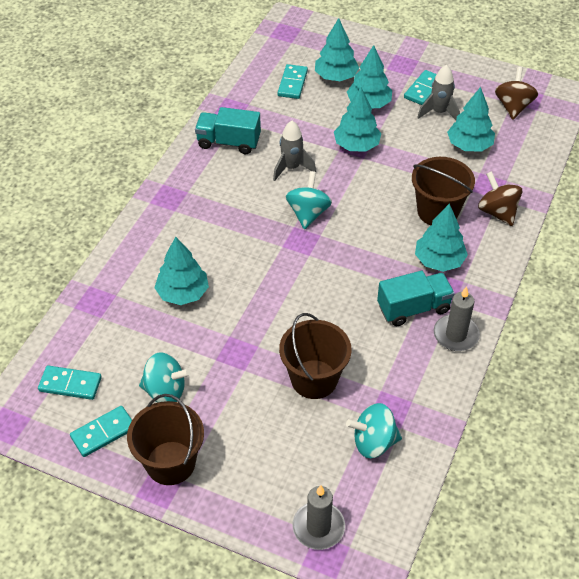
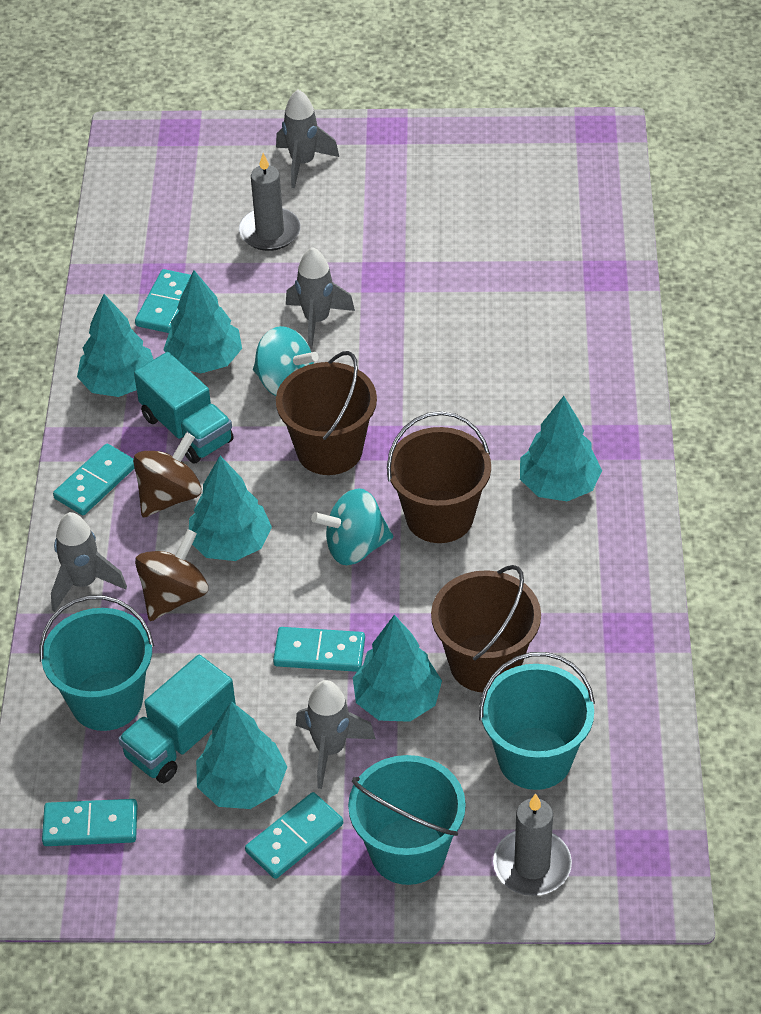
grey rocket: 2 -> 4
turquoise bucket: 0 -> 3
turquoise domino: 4 -> 5
turquoise spinning top: 3 -> 2

